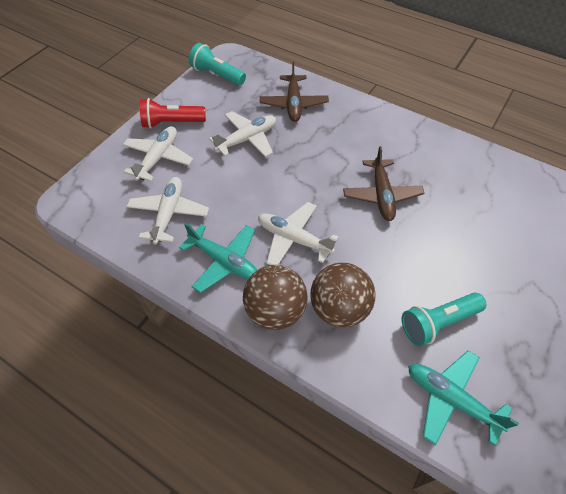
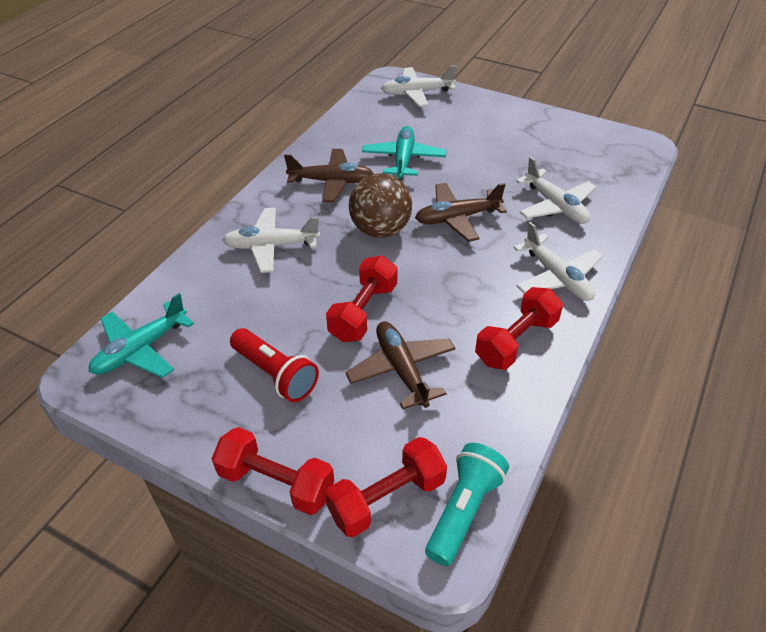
brown ball: 2 -> 1
brown plane: 2 -> 3
red dumbbell: 0 -> 4
turquoise flashlight: 2 -> 1

